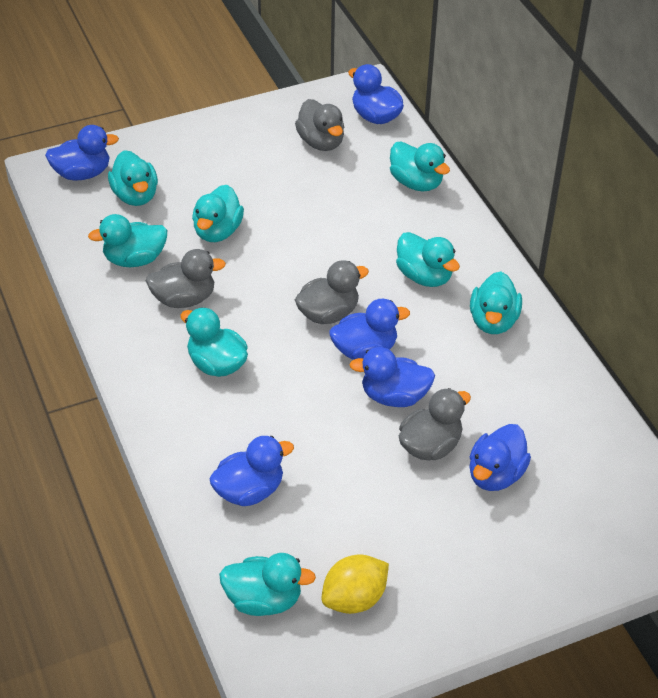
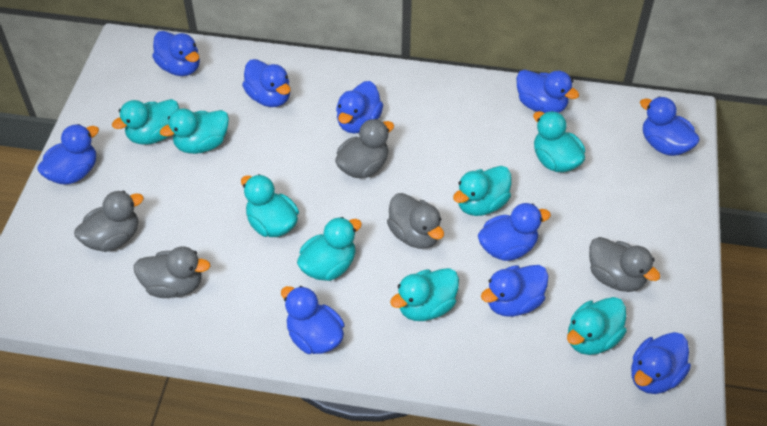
blue duck: 6 -> 10
grey duck: 4 -> 5
yellow lemon: 1 -> 0

